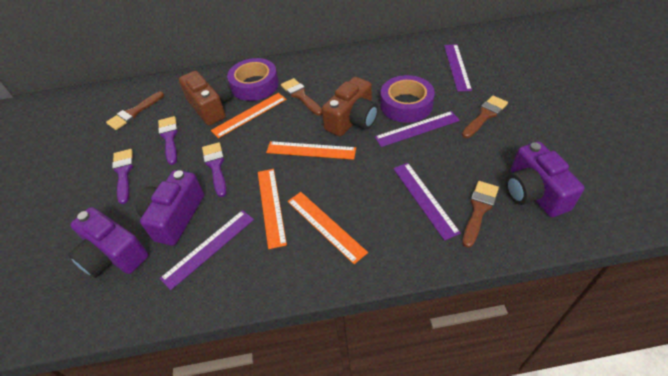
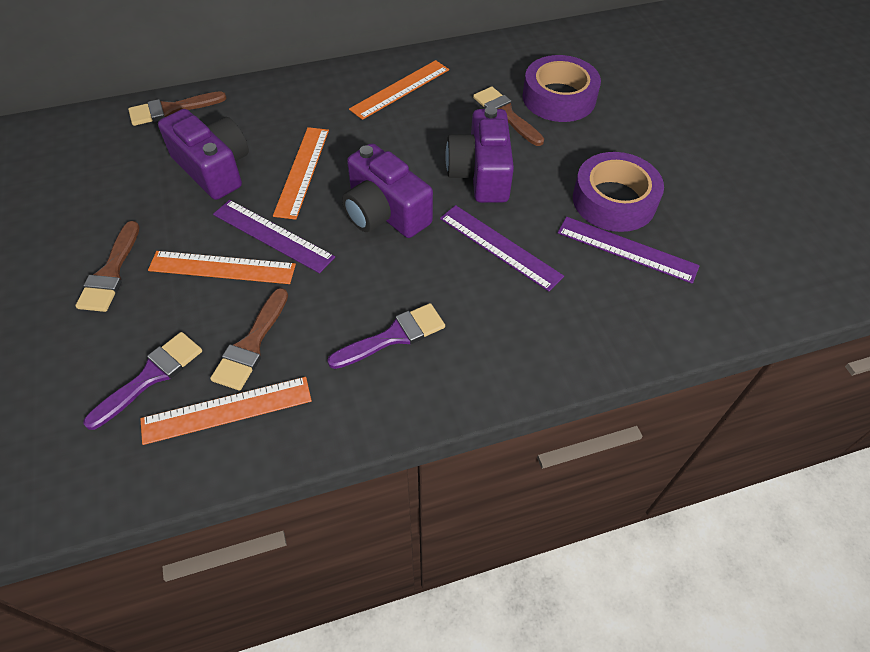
brown camera: 2 -> 0
purple brush: 3 -> 2
purple ruler: 4 -> 3

